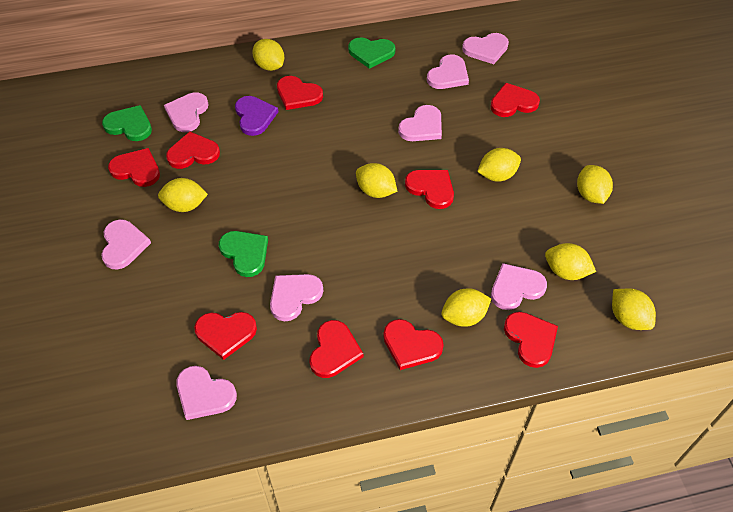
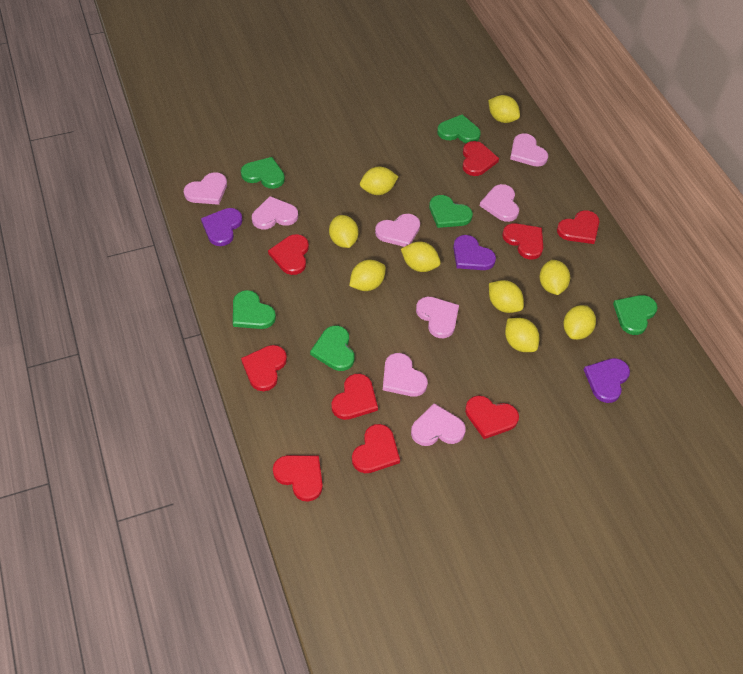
green heart: 3 -> 6
purple heart: 1 -> 3
yellow lemon: 8 -> 9

